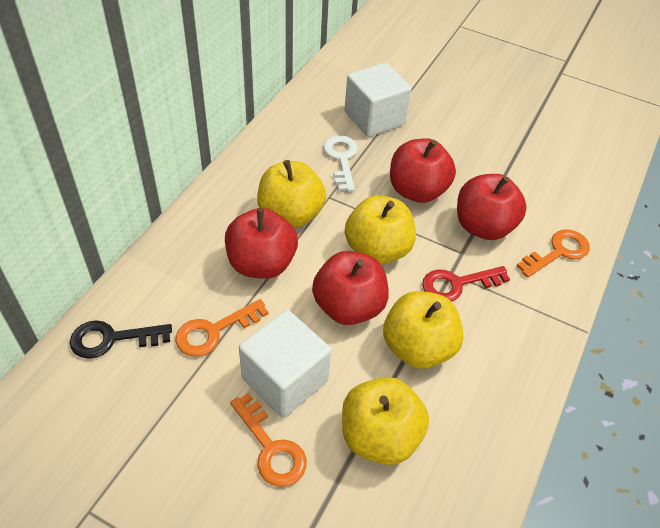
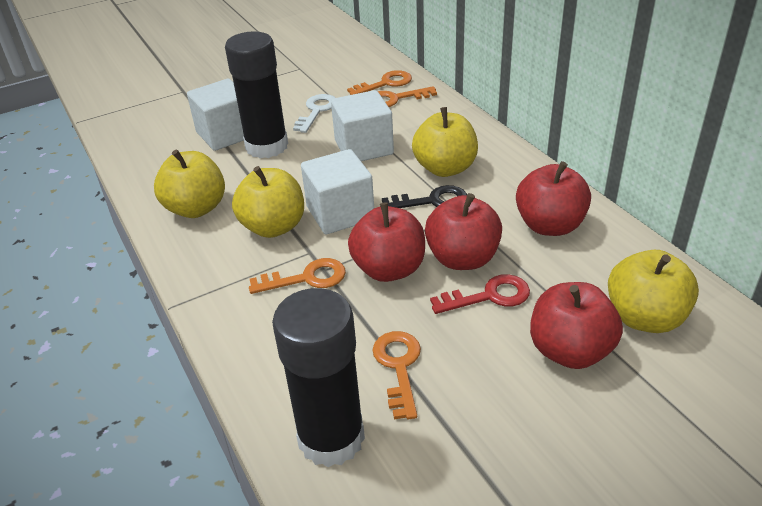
black glue stick: 0 -> 2
orange key: 3 -> 4
white cube: 2 -> 3

